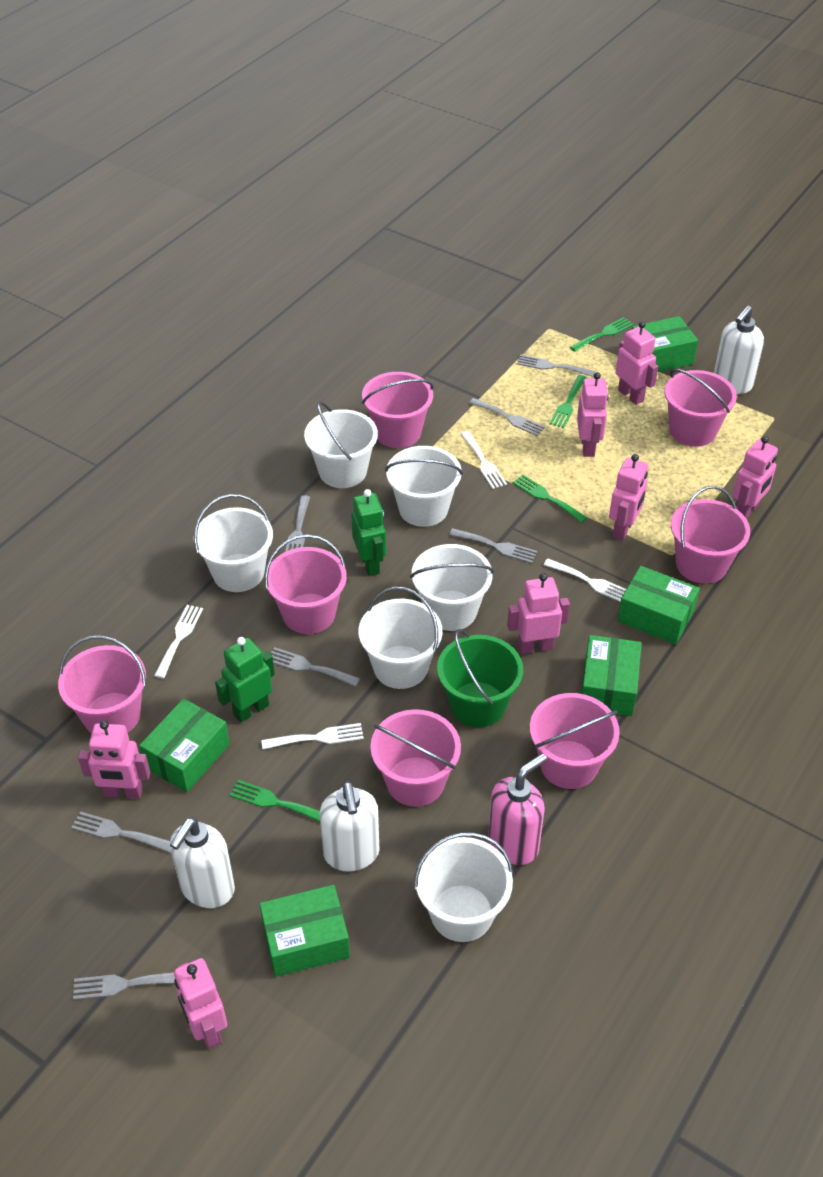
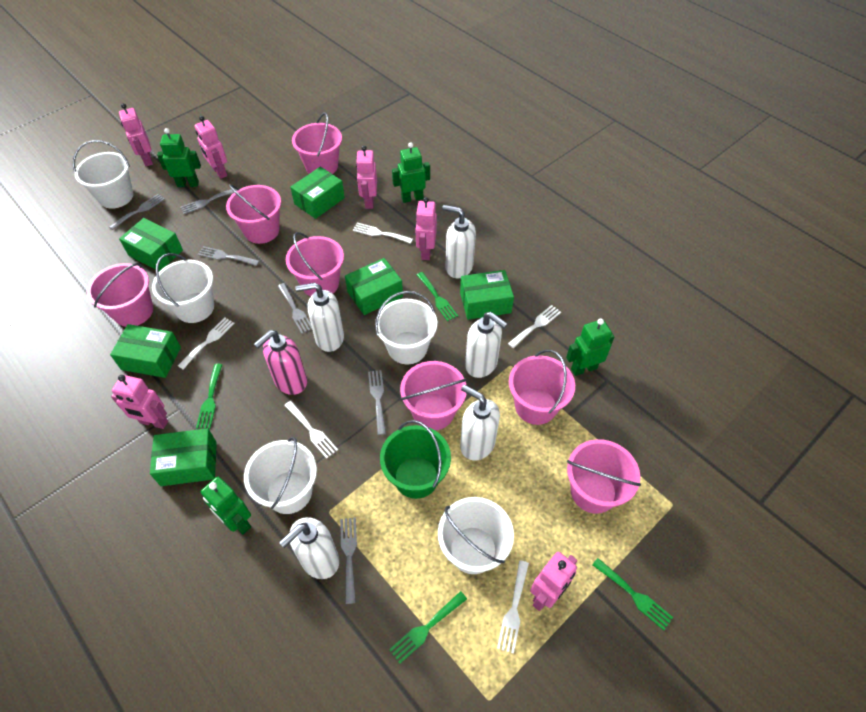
green box: 5 -> 6
green robot: 2 -> 4
grey fork: 7 -> 6
pink robot: 7 -> 6
white bucket: 6 -> 5
white fork: 4 -> 5
white soap dispenser: 3 -> 5

